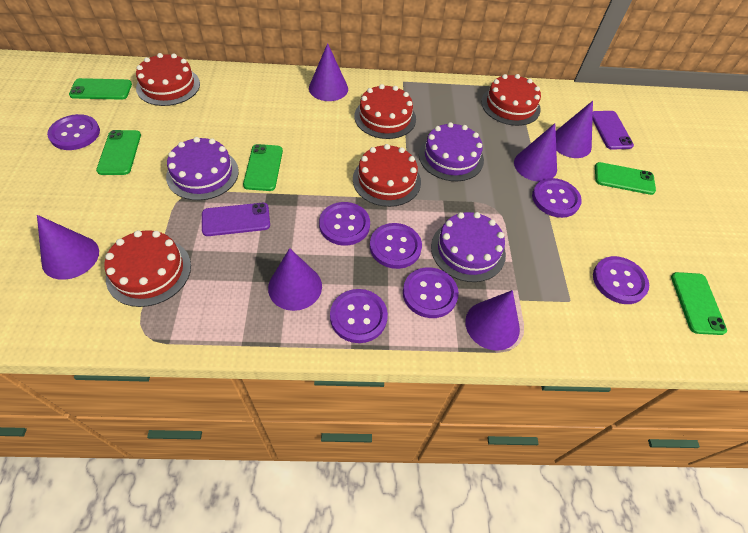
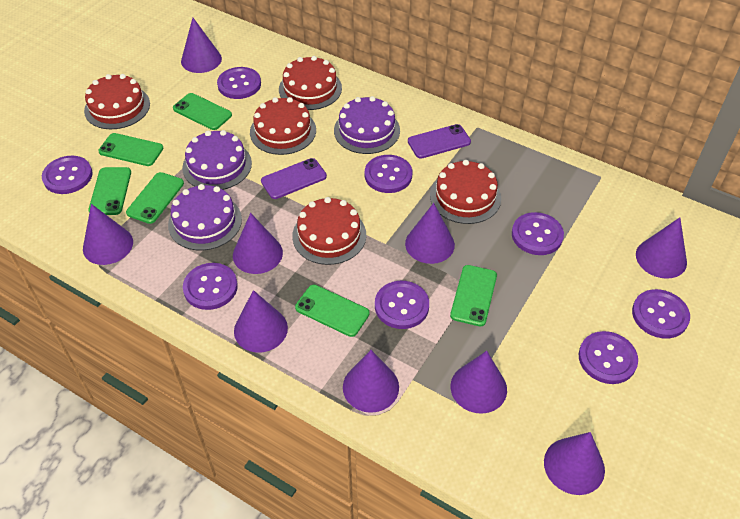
green phone: 5 -> 6
purple button: 7 -> 8
purple cone: 6 -> 9

